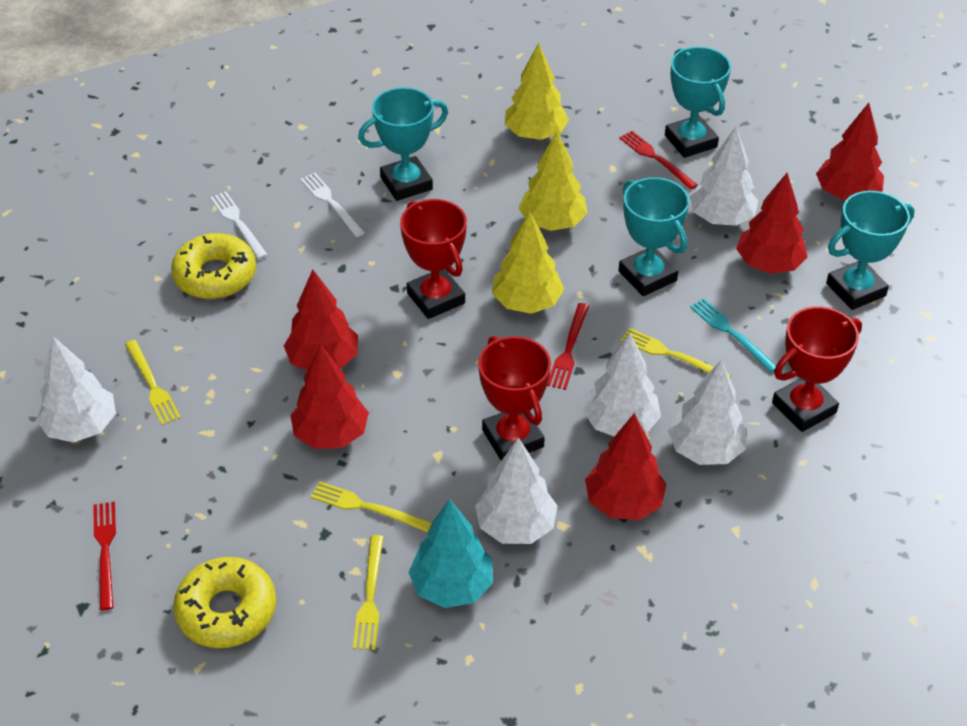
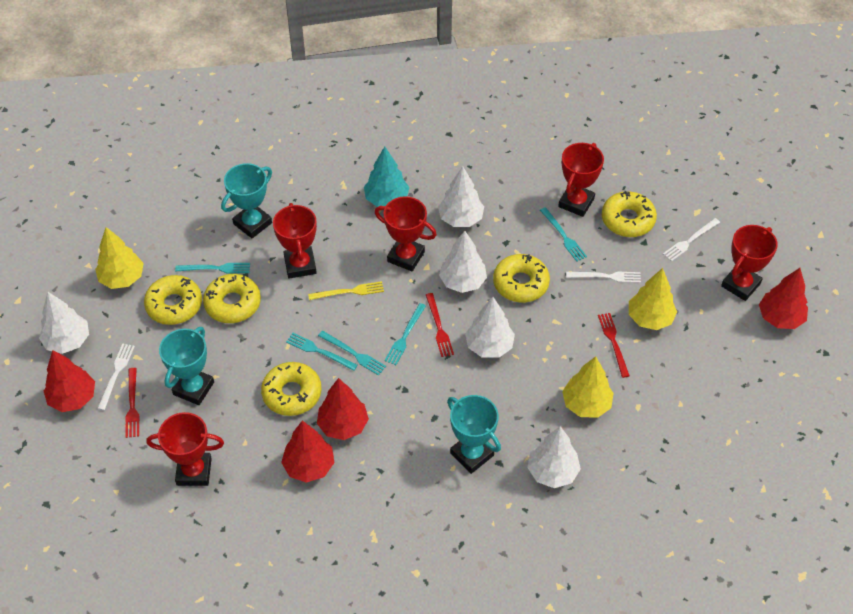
red tree: 5 -> 4
red trophy: 3 -> 5
turquoise fork: 1 -> 5
turquoise trophy: 4 -> 3
white fork: 2 -> 3
yellow donut: 2 -> 5
yellow fork: 4 -> 1

